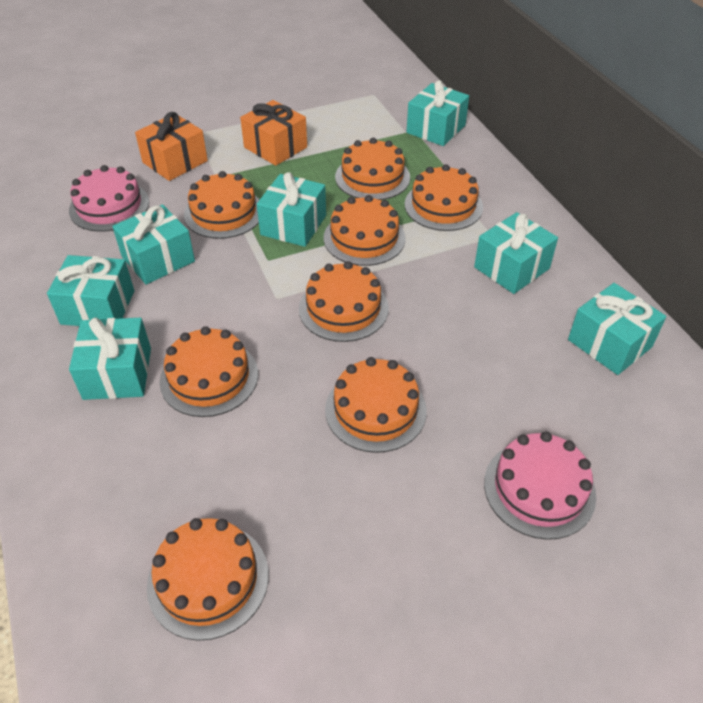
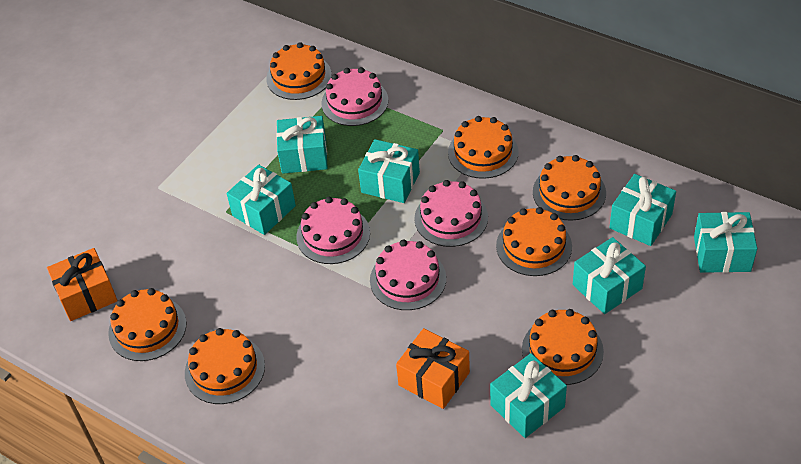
orange cake: 8 -> 7
pink cake: 2 -> 4

